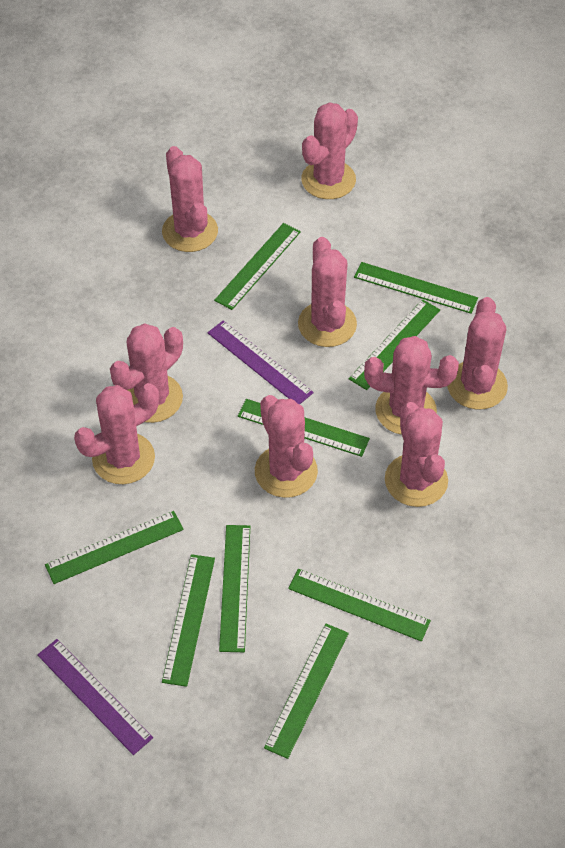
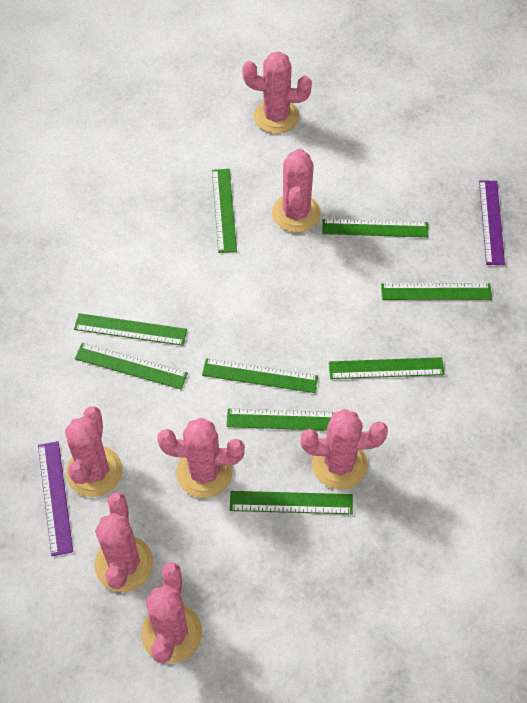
pink cactus: 9 -> 7

